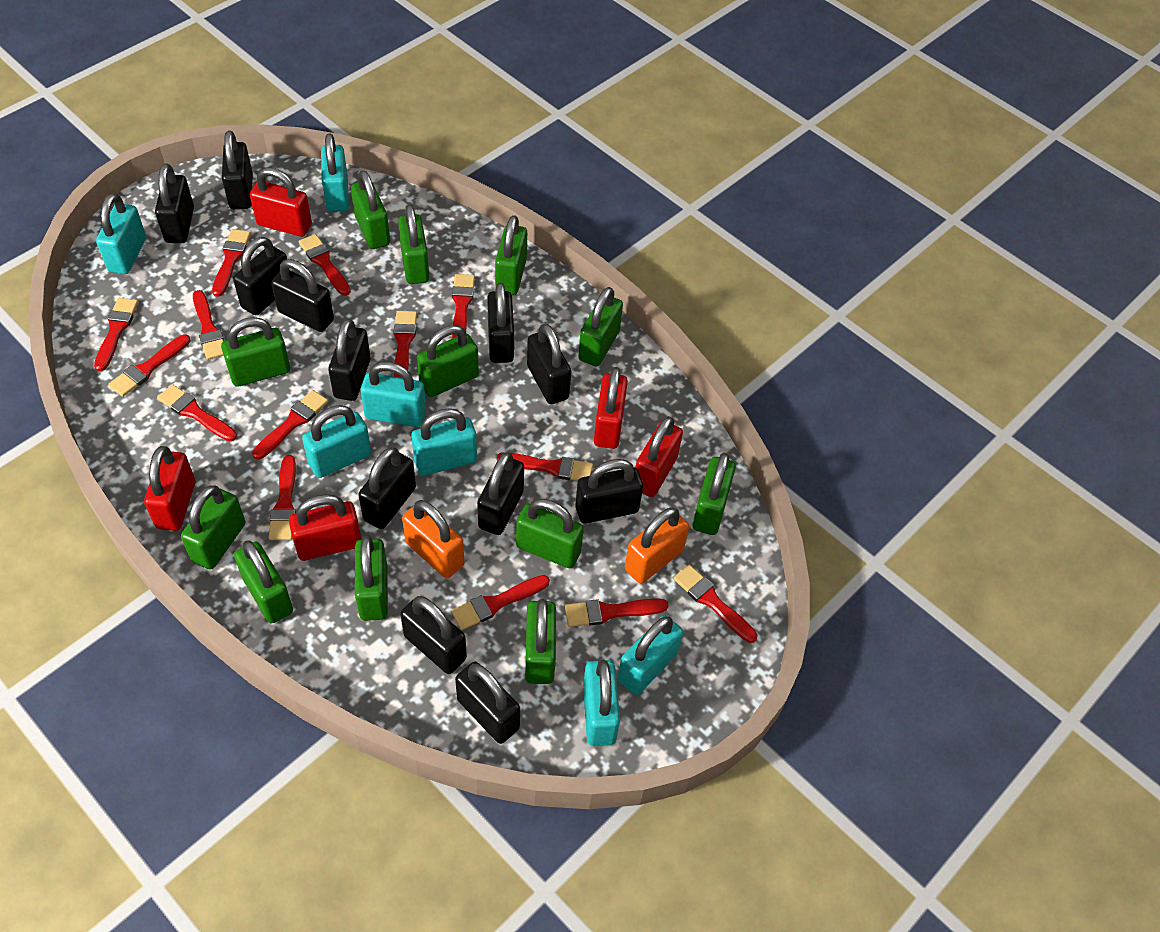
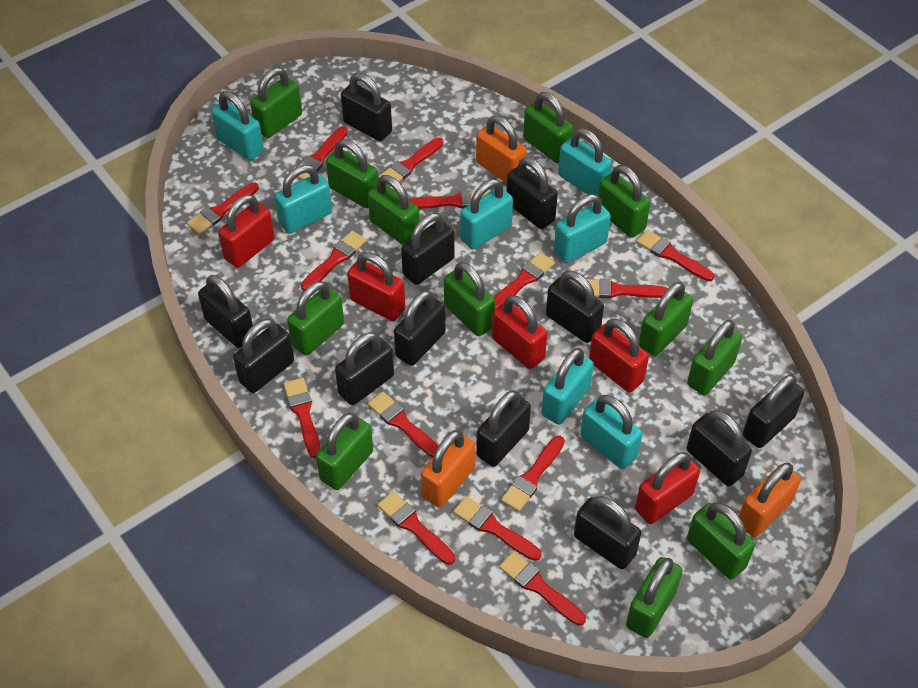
orange padlock: 2 -> 3

